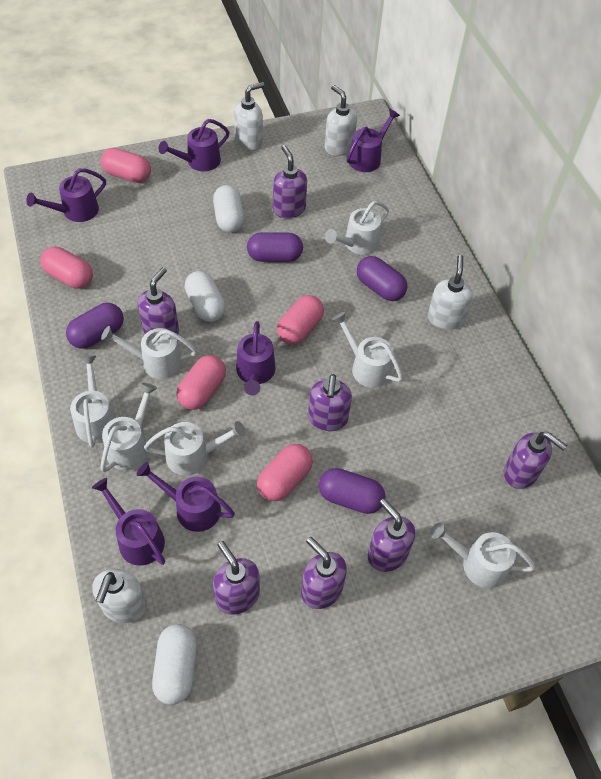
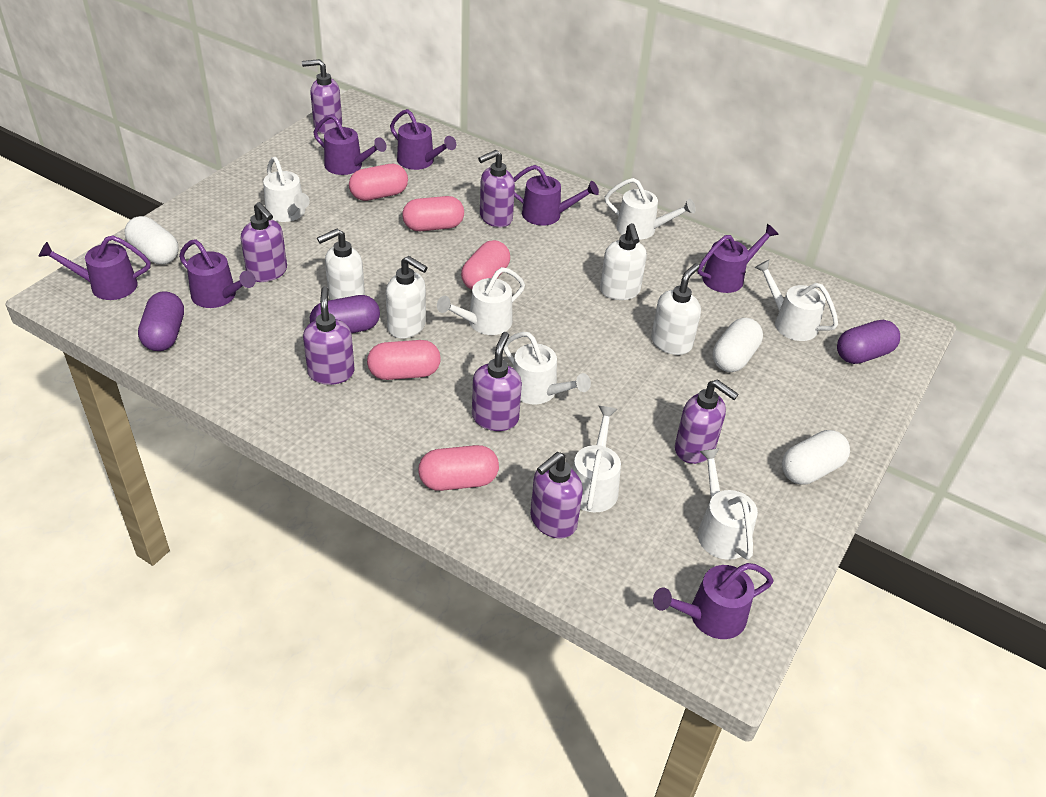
purple capsule: 4 -> 3
purple watering can: 6 -> 7

